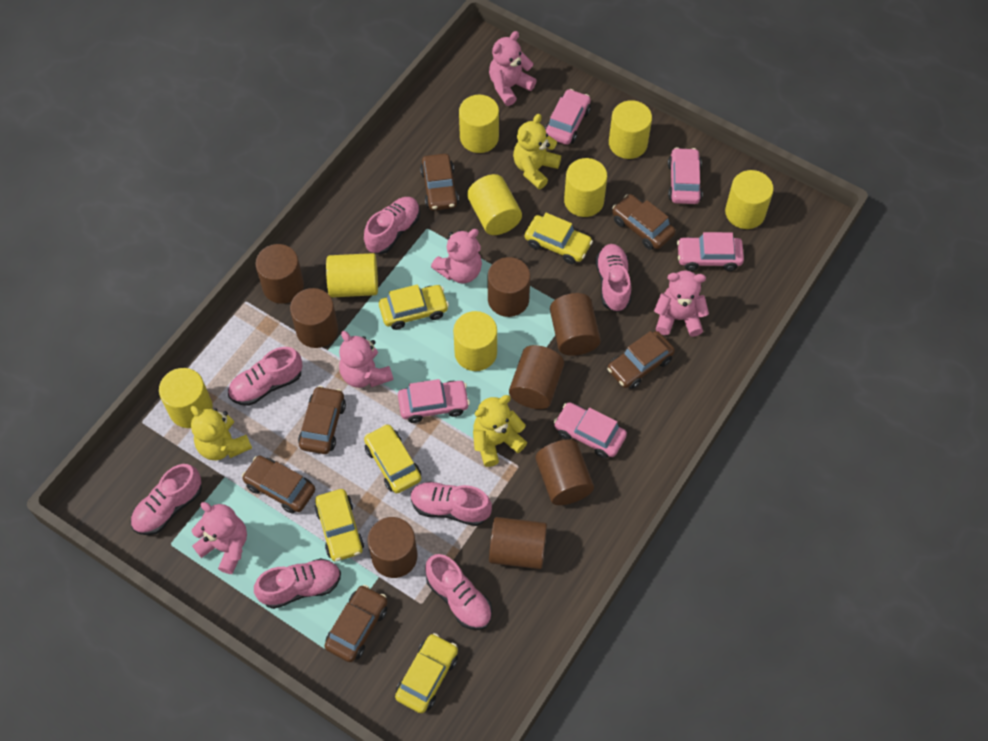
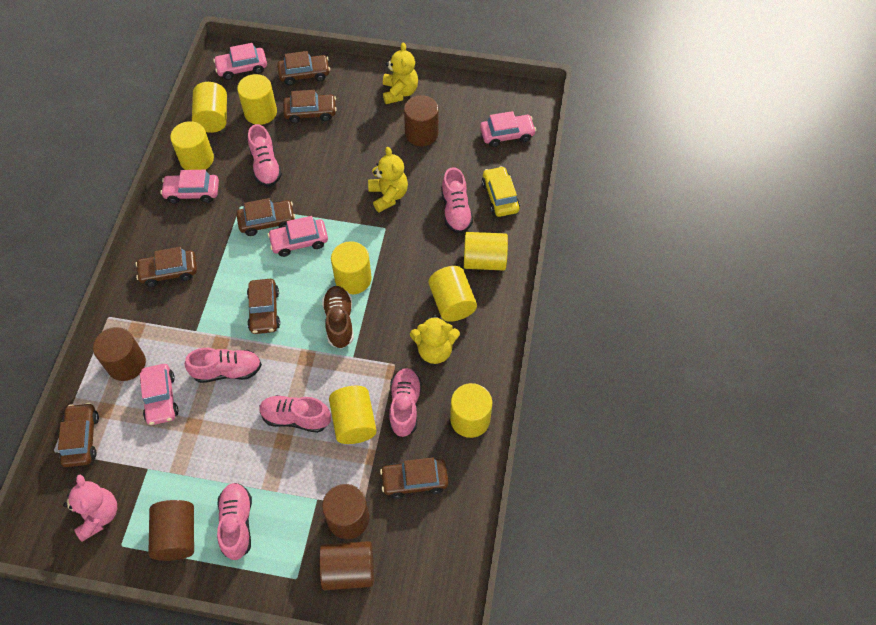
brown car: 6 -> 7
brown cylinder: 8 -> 5
brown shoe: 0 -> 1
pink shoe: 7 -> 6
pink teddy bear: 5 -> 1
yellow car: 5 -> 1

